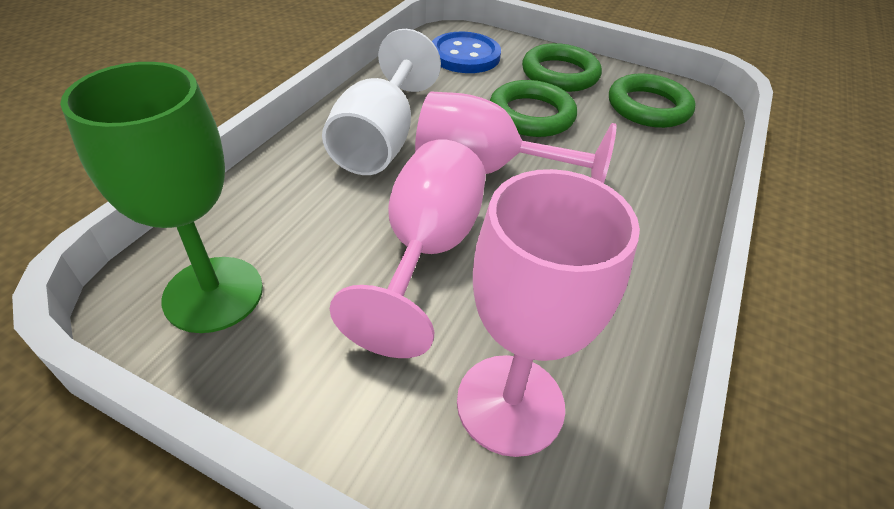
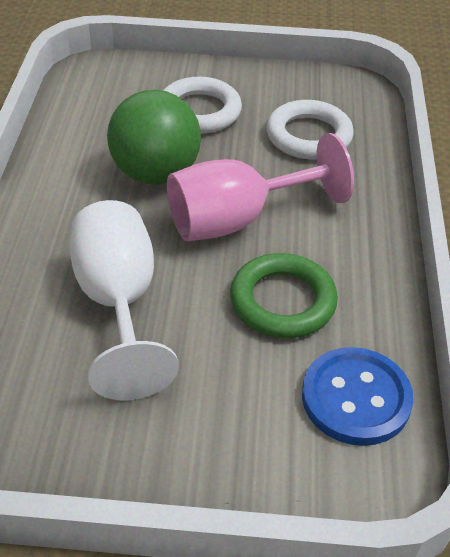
green ball: 0 -> 1
green goblet: 1 -> 0
green ring: 3 -> 1
pink goblet: 3 -> 1
white ring: 0 -> 2

